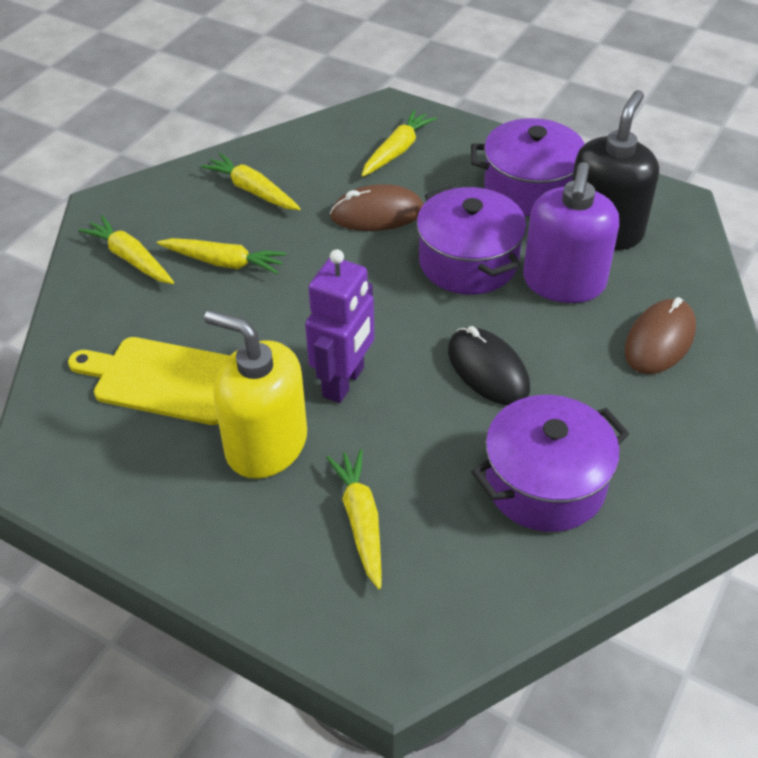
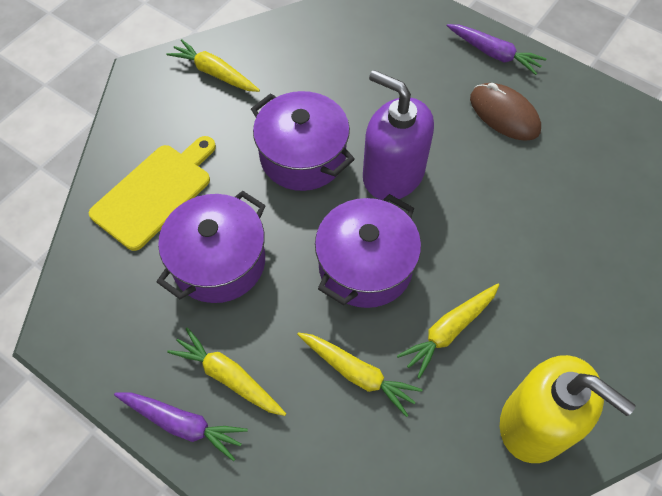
black mouse: 1 -> 0
black soap dispenser: 1 -> 0
brown mouse: 2 -> 1
purple carrot: 0 -> 2
purple robot: 1 -> 0
yellow carrot: 5 -> 4

